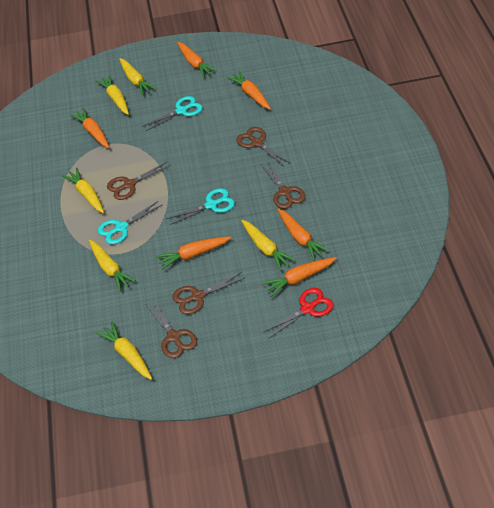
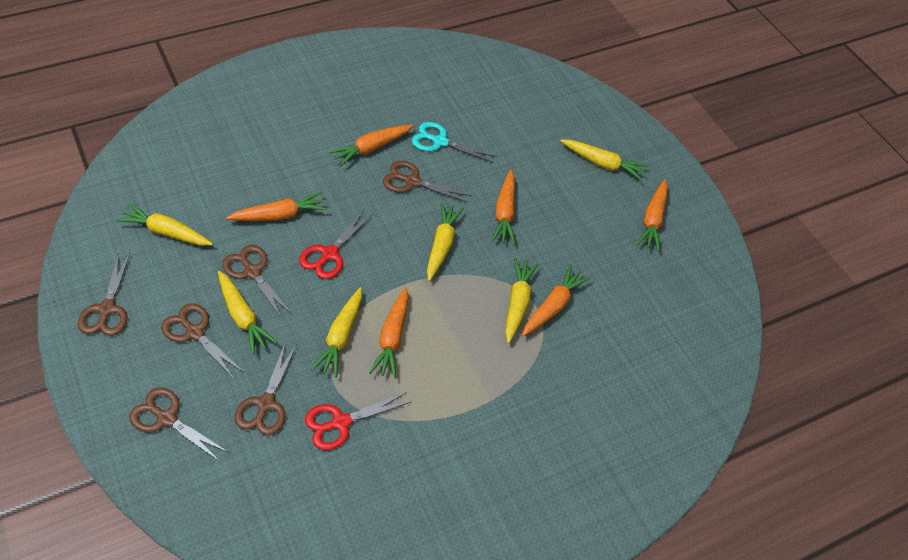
brown scissors: 5 -> 6
red scissors: 1 -> 2
turquoise scissors: 3 -> 1

